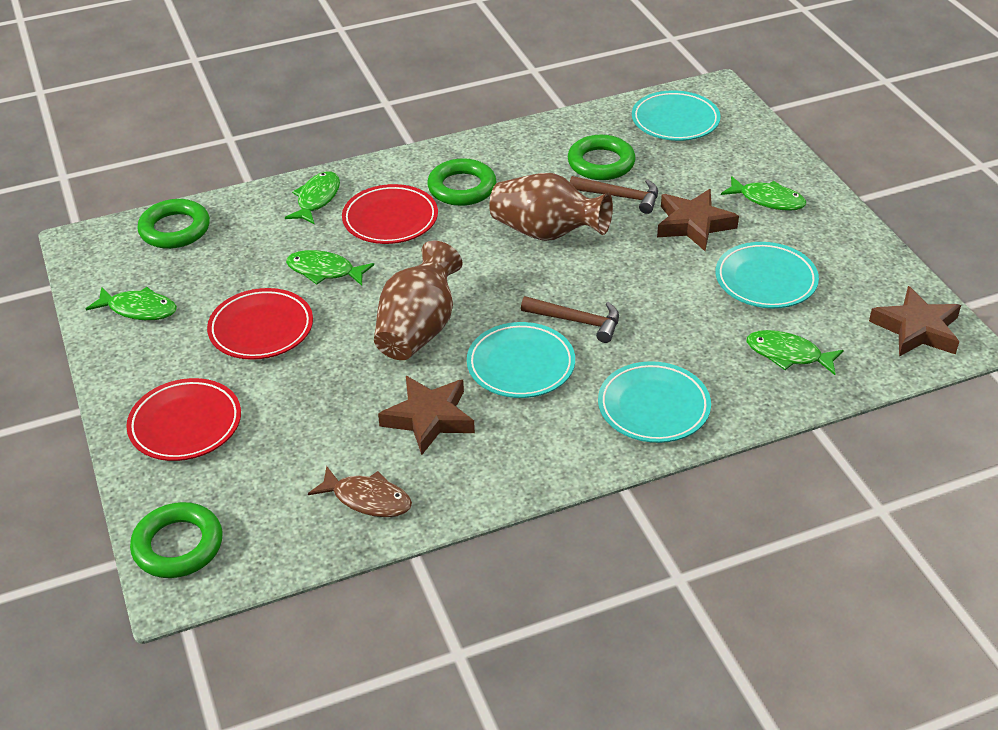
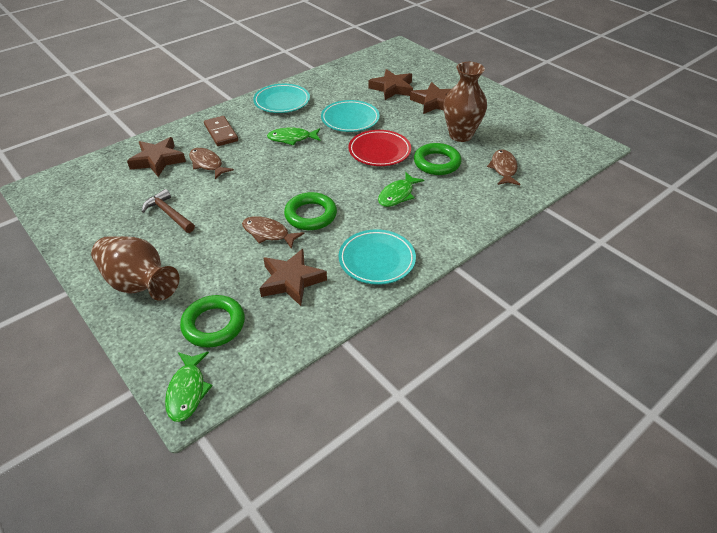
brown domino: 0 -> 1
brown fish: 1 -> 3
brown hammer: 2 -> 1
brown star: 3 -> 4
green fish: 5 -> 3
green ring: 4 -> 3
red plate: 3 -> 1
turquoise plate: 4 -> 3

